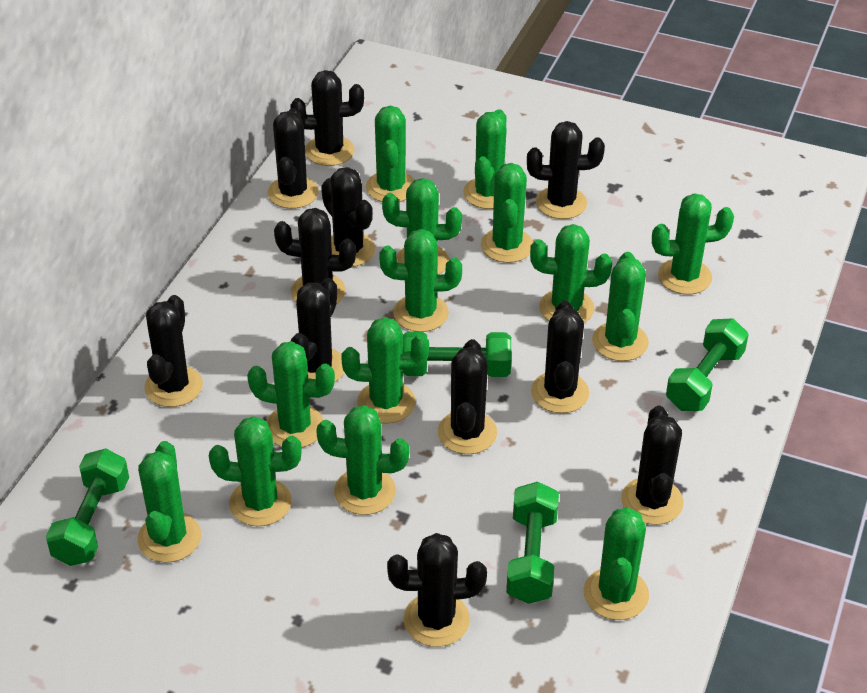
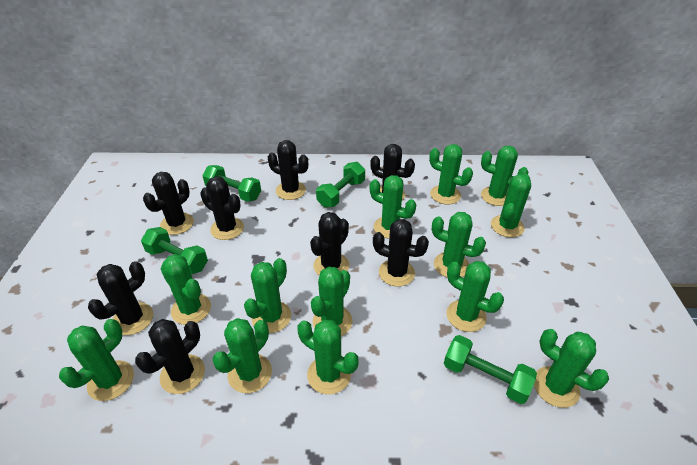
black cactus: 11 -> 8
green cactus: 14 -> 13

